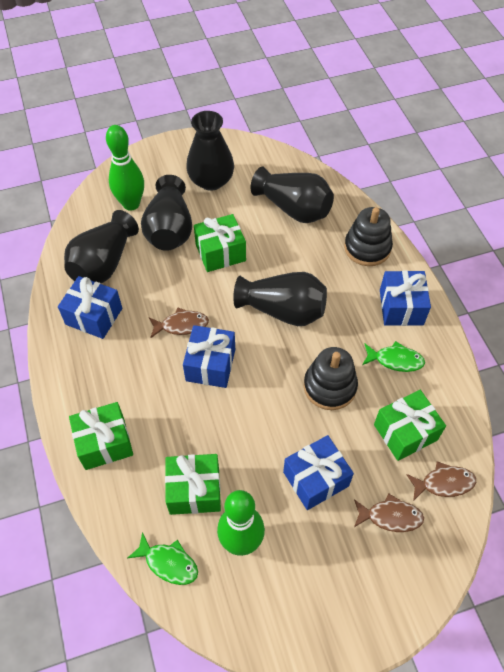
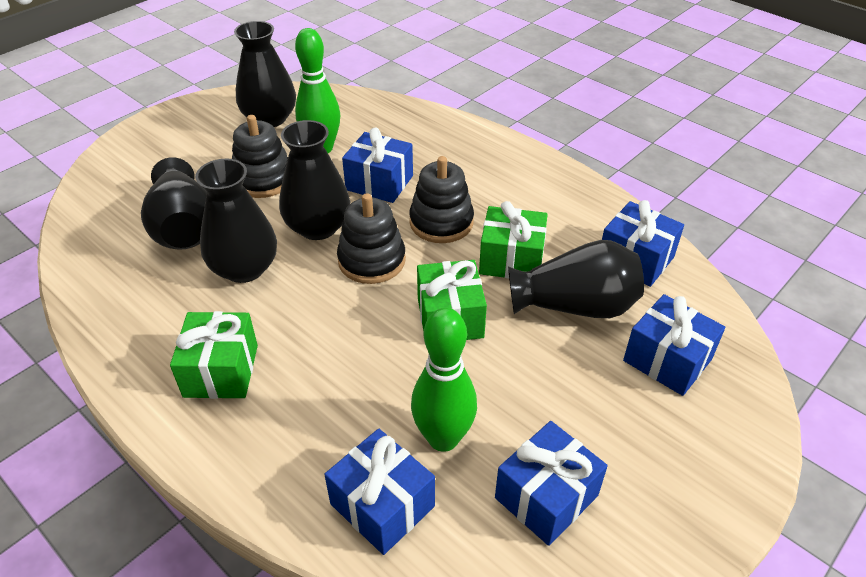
black stacking toy: 2 -> 3
blue gift: 4 -> 5
brown fish: 3 -> 0
green fish: 2 -> 0
green gift: 4 -> 3

